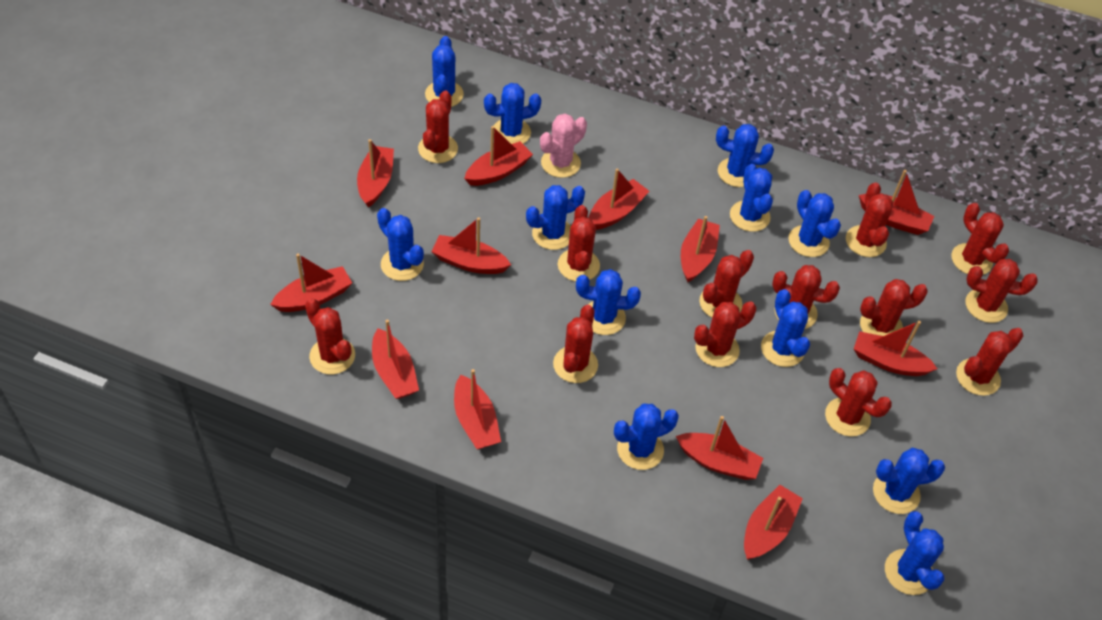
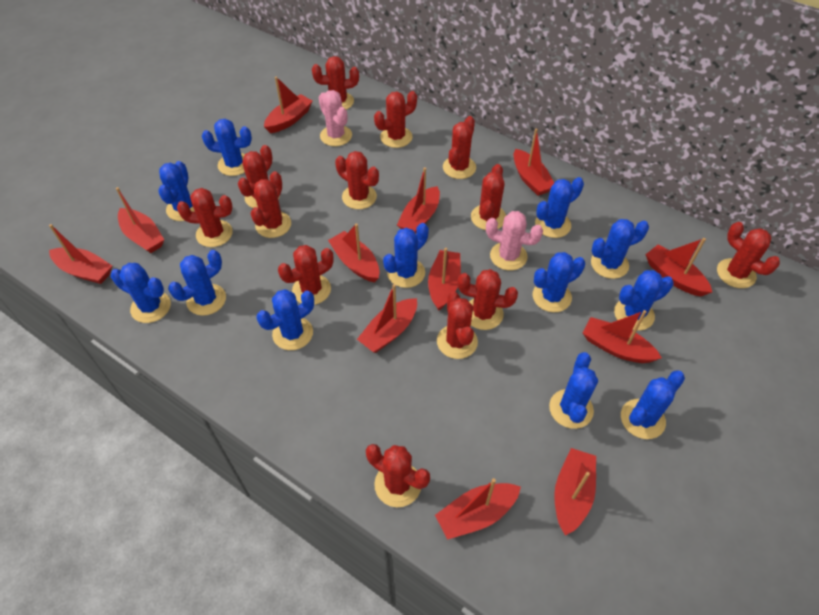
pink cactus: 1 -> 2

